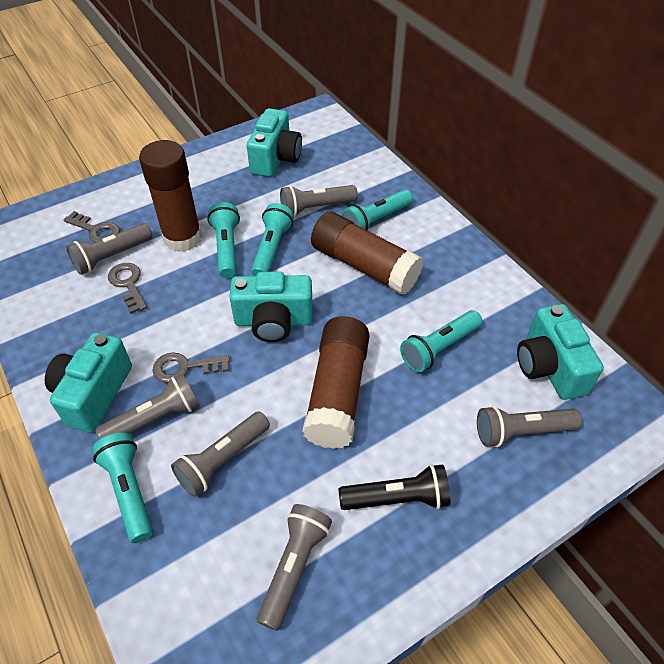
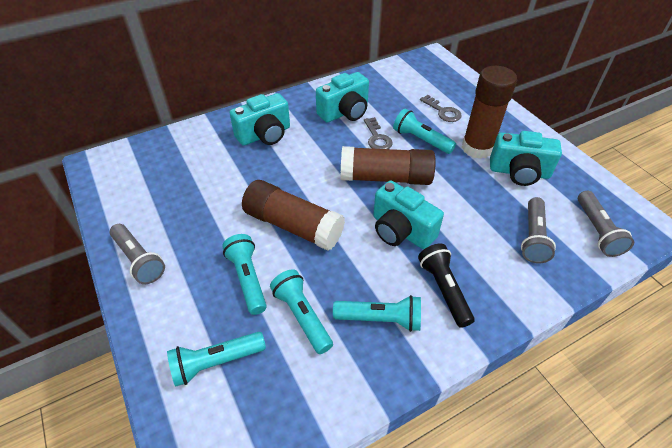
grey flashlight: 6 -> 3
grey key: 3 -> 2

